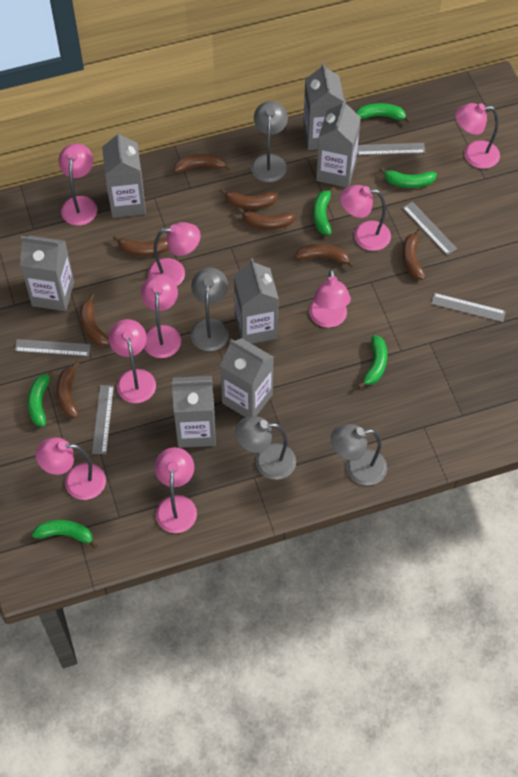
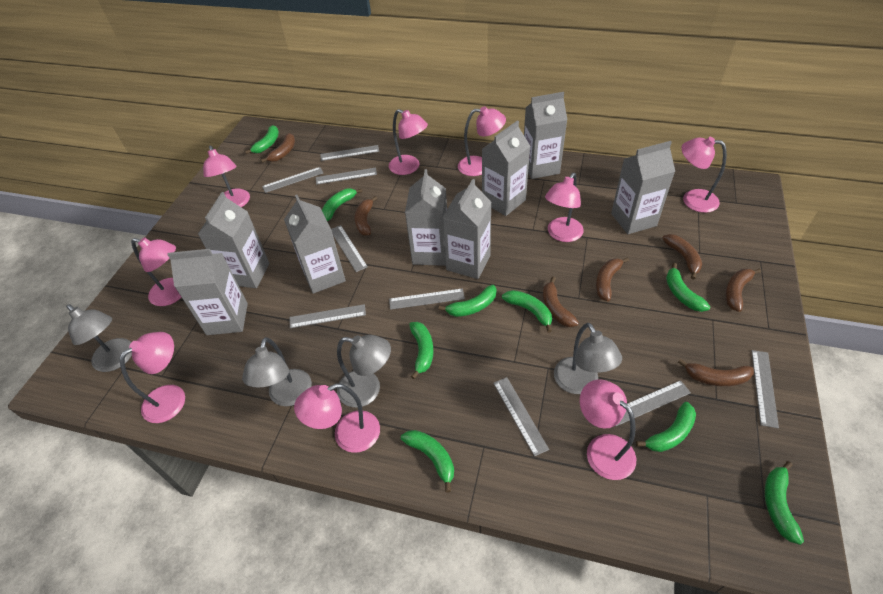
brown banana: 8 -> 7
green banana: 6 -> 9
grey carton: 7 -> 8
grey ruler: 5 -> 9

